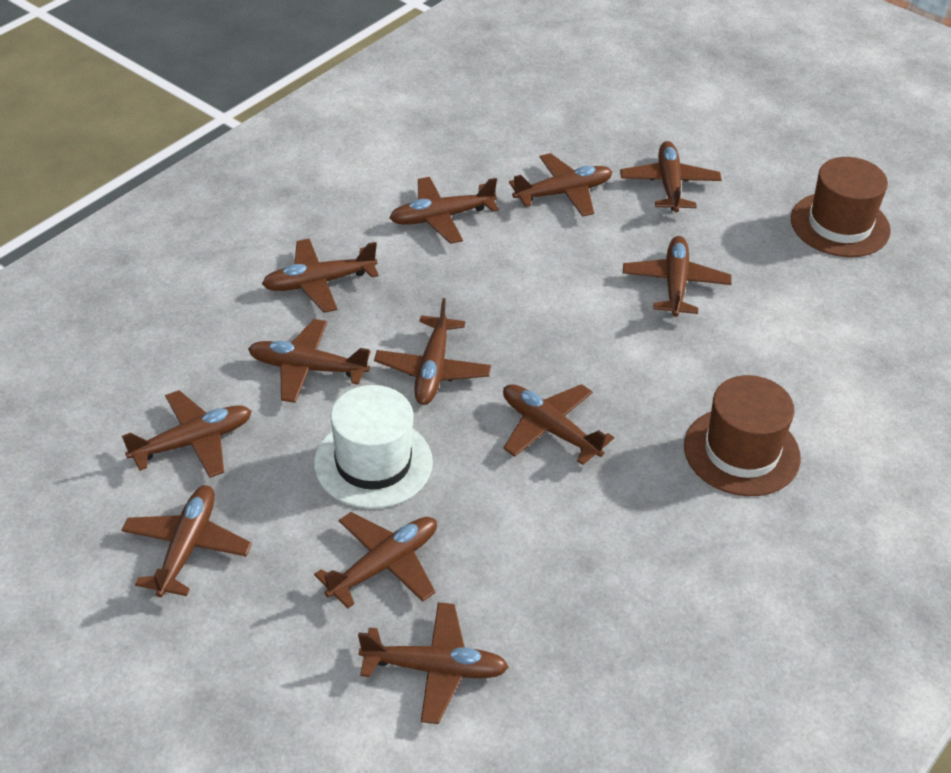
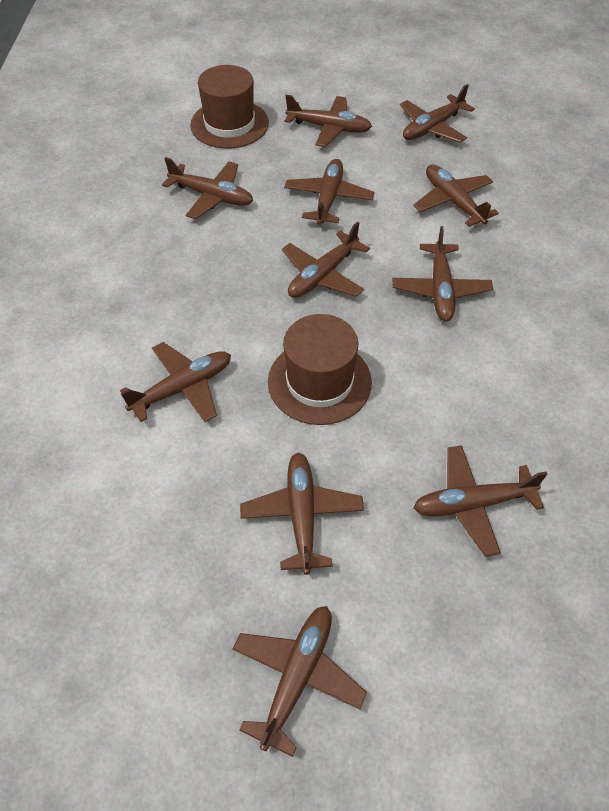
brown plane: 12 -> 11
white hat: 1 -> 0

